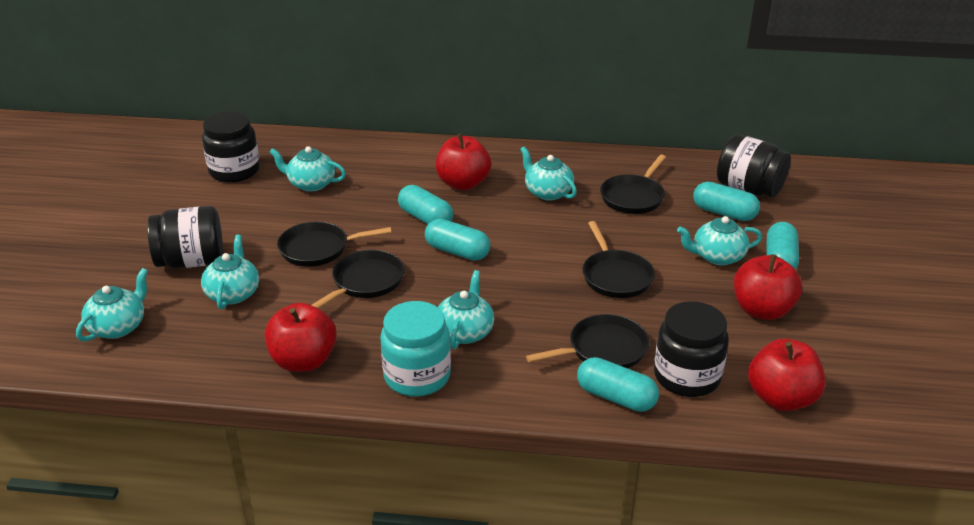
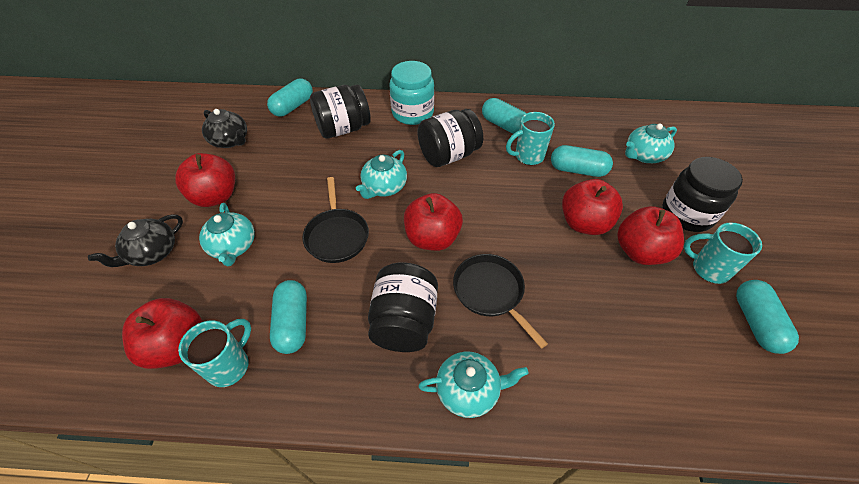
black pan: 5 -> 2
black teapot: 0 -> 2
red apple: 4 -> 5
turquoise mug: 0 -> 3
turquoise teapot: 6 -> 4

